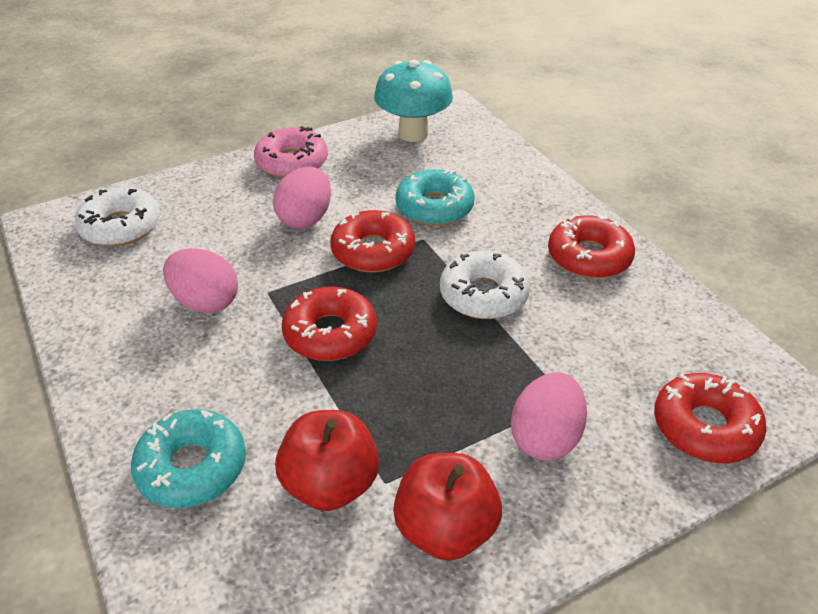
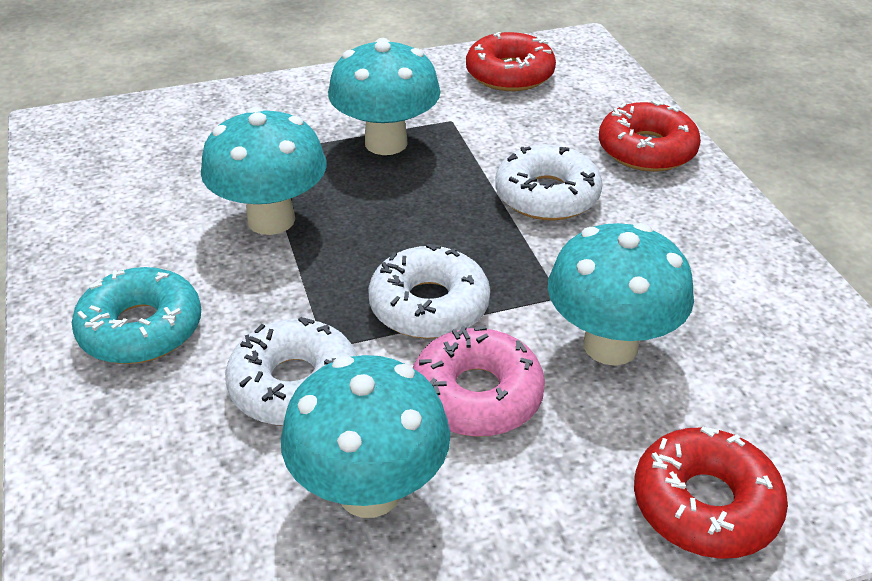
pink egg: 3 -> 0
red apple: 2 -> 0
red donut: 4 -> 3
turquoise donut: 2 -> 1
turquoise mushroom: 1 -> 4
white donut: 2 -> 3

